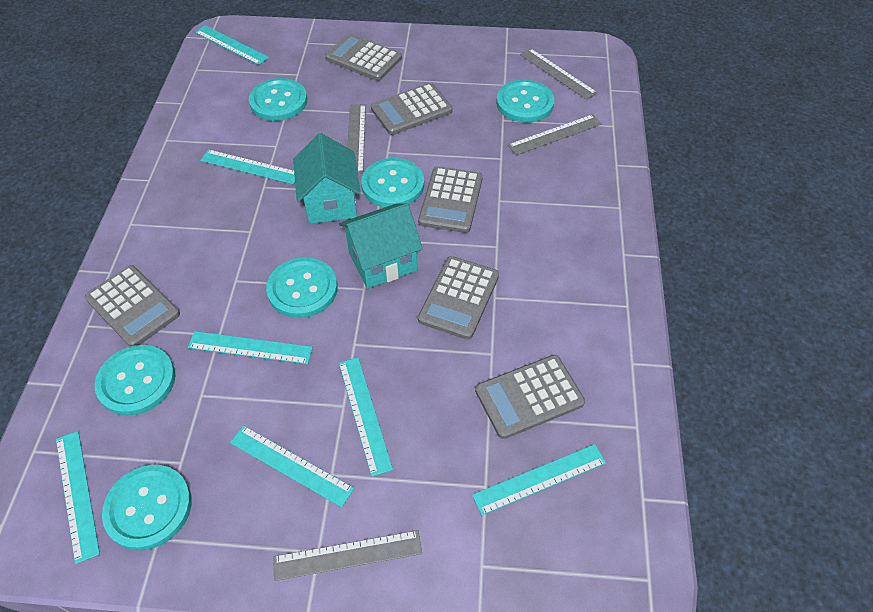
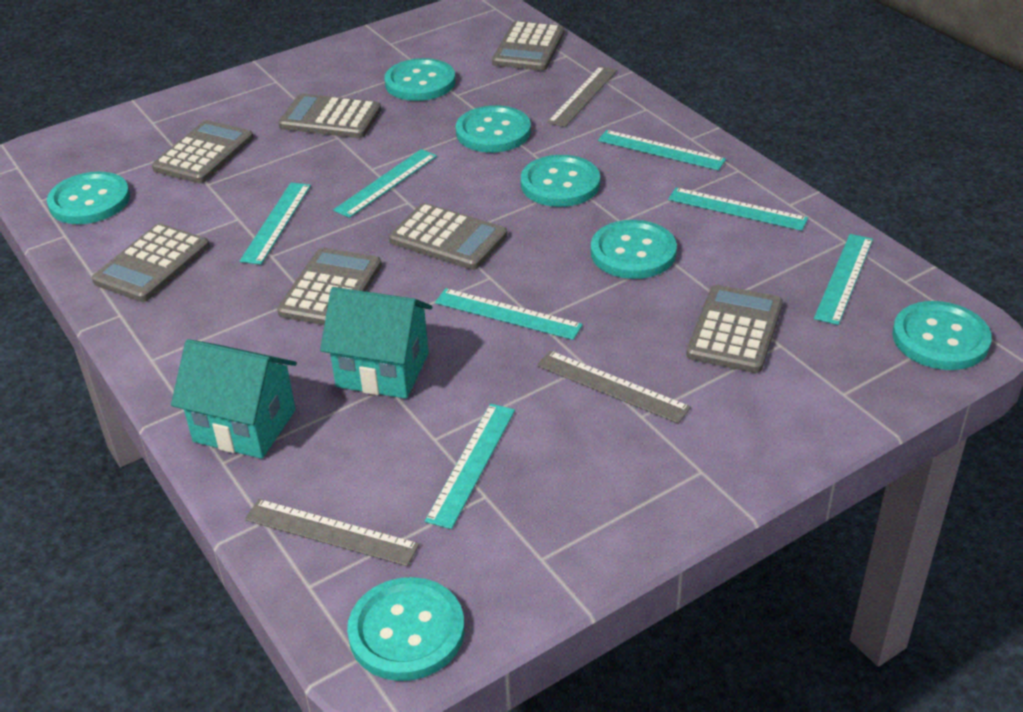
grey calculator: 6 -> 7
grey ruler: 4 -> 3
turquoise button: 6 -> 7

